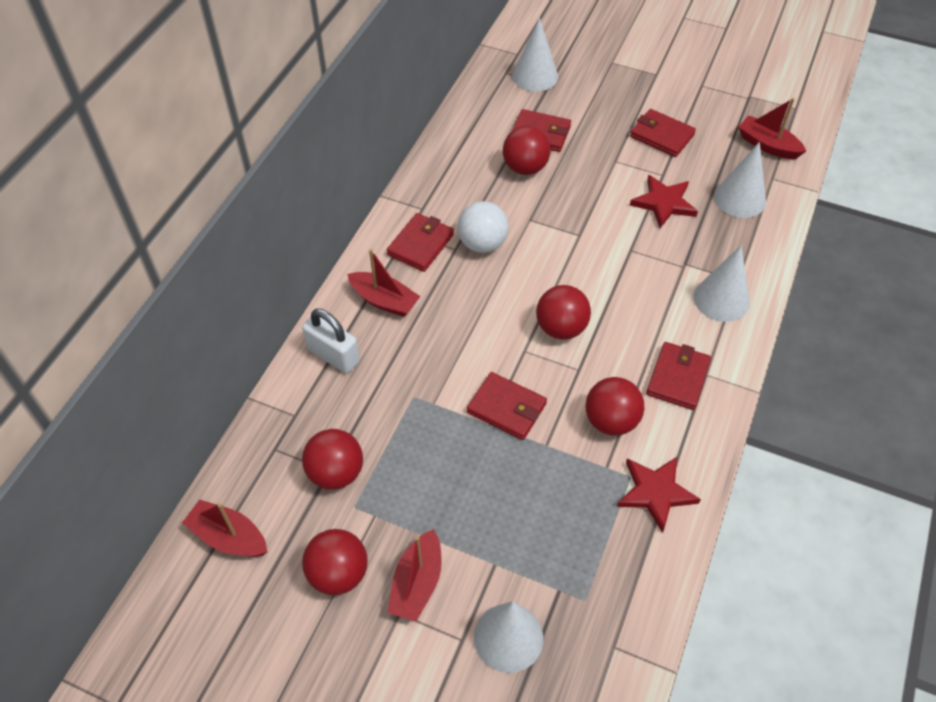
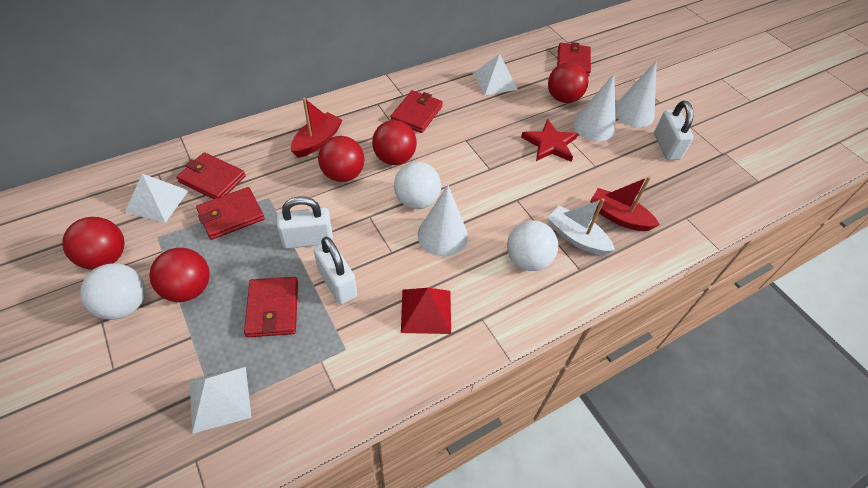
red boat: 4 -> 2
red pyramid: 0 -> 1
red star: 2 -> 1
white ball: 1 -> 3
white boat: 0 -> 1
white cone: 4 -> 3
white padlock: 1 -> 3
white pyramid: 0 -> 3

